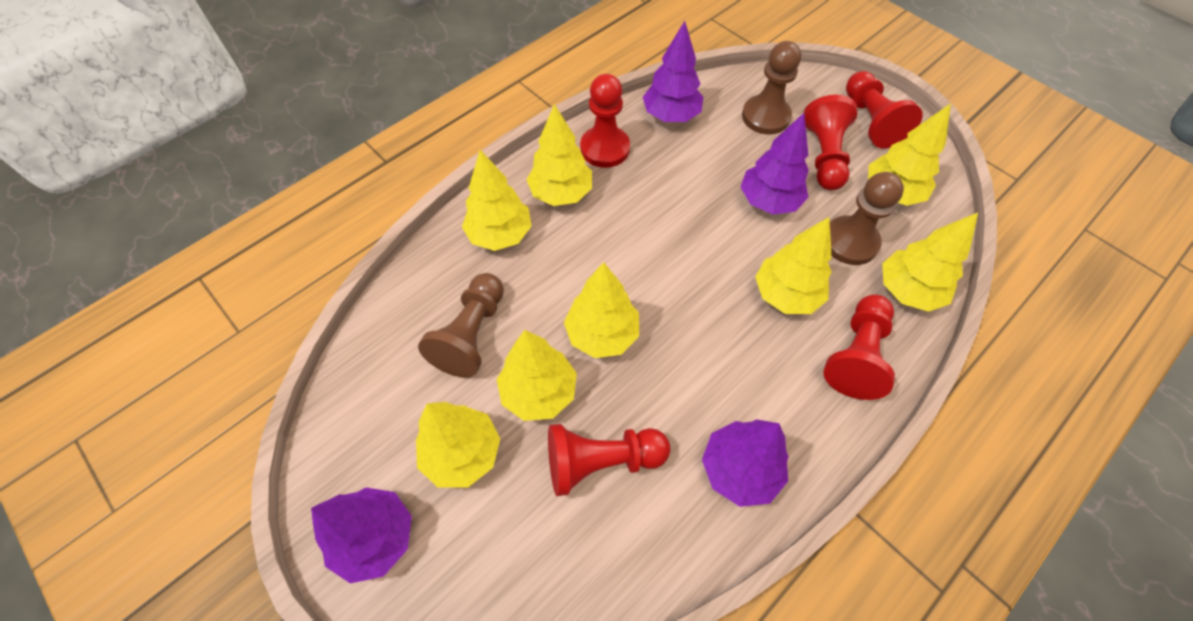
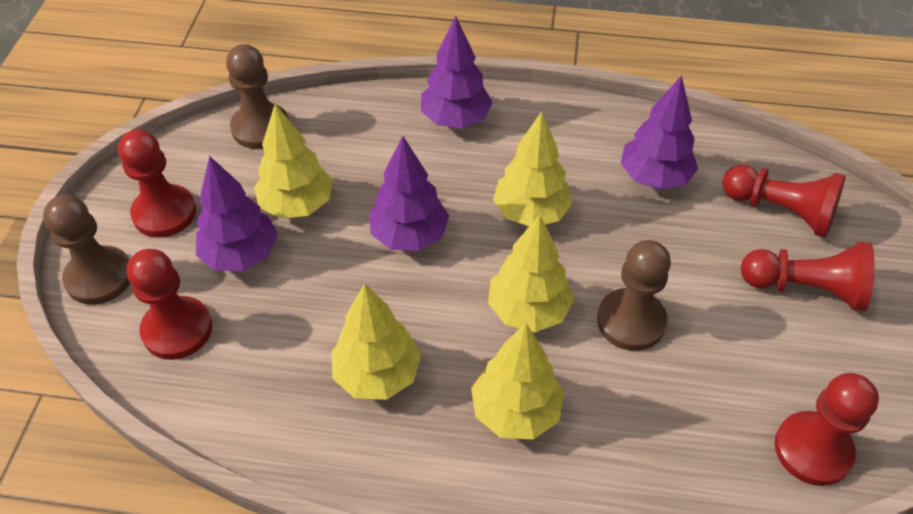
yellow tree: 8 -> 5

